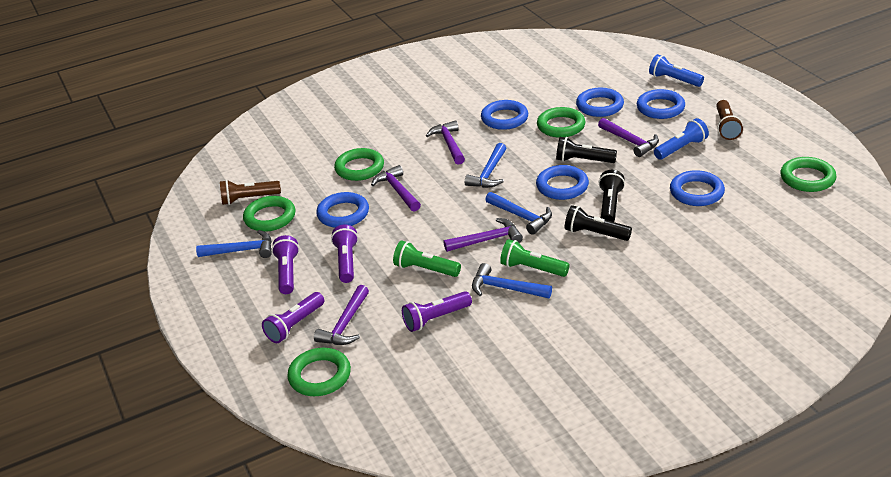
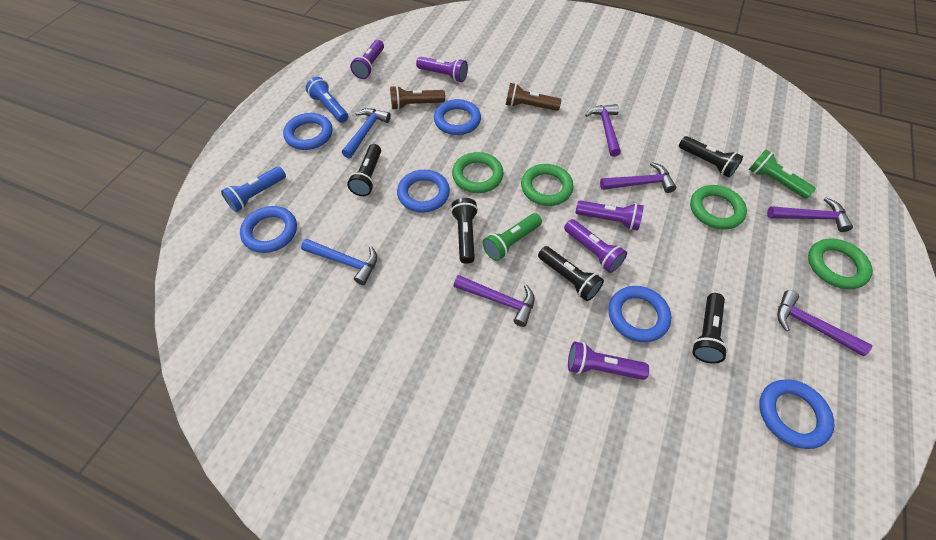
black flashlight: 3 -> 5
blue hammer: 4 -> 2
green ring: 5 -> 4
purple flashlight: 4 -> 5

